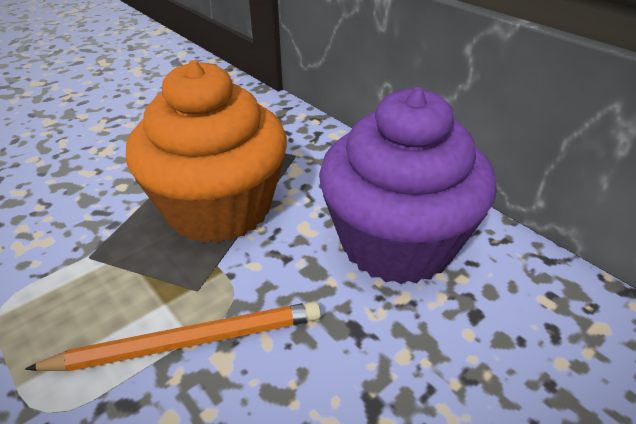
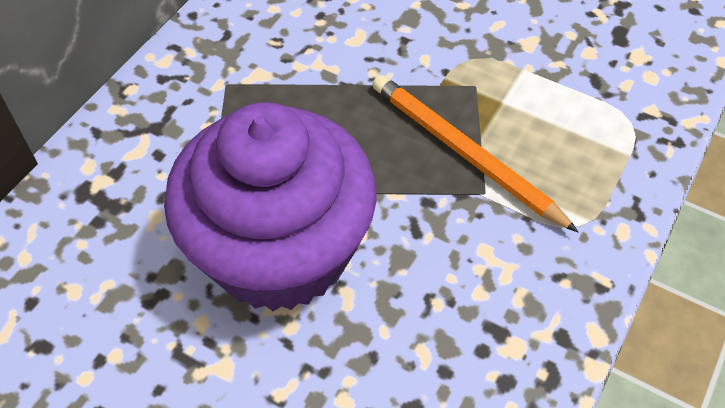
orange cupcake: 1 -> 0

